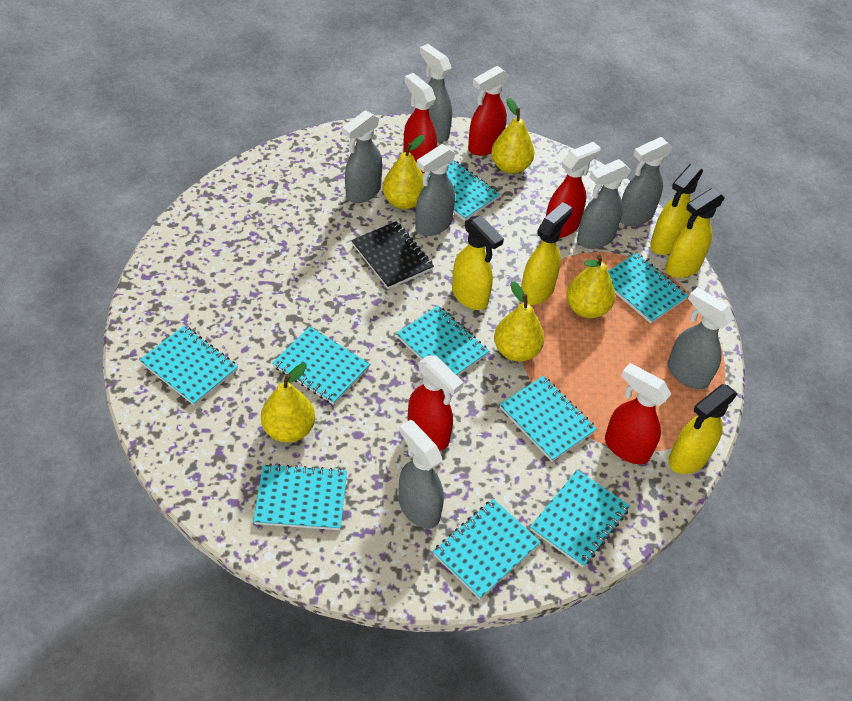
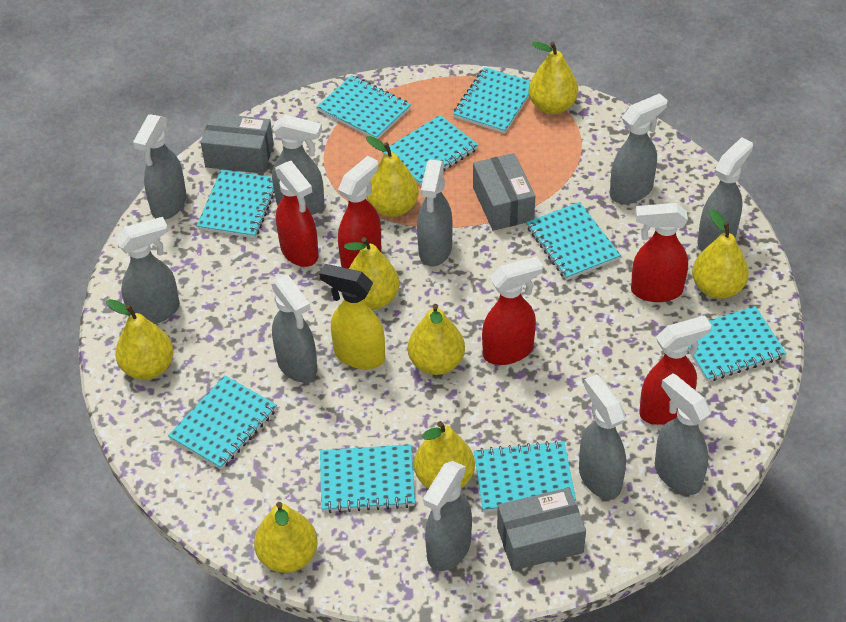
black notebook: 1 -> 0
grey box: 0 -> 3
grey spray bottle: 7 -> 10
yellow pear: 5 -> 8
yellow spray bottle: 5 -> 1

